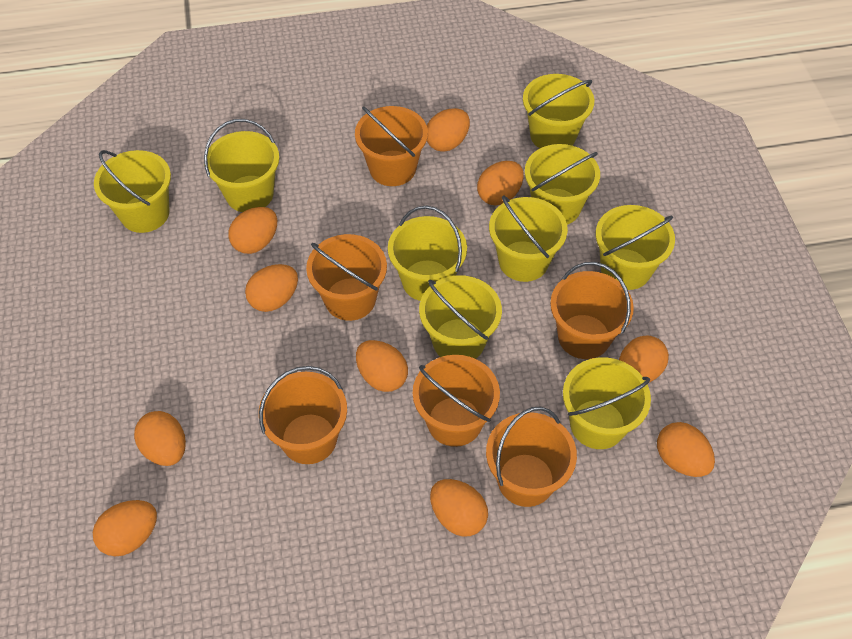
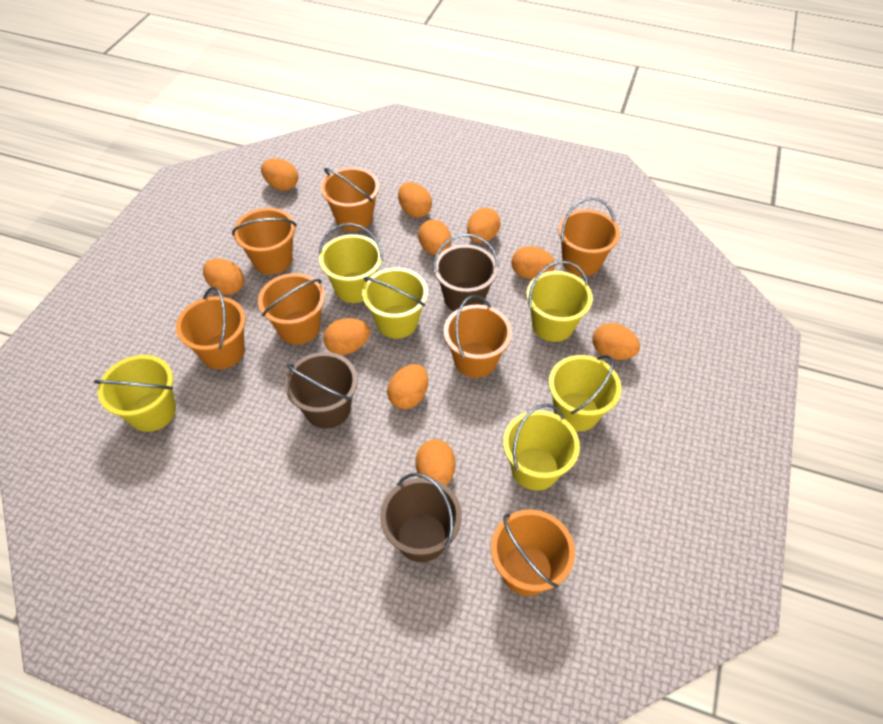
brown bucket: 0 -> 3
orange bucket: 6 -> 7
yellow bucket: 9 -> 6

